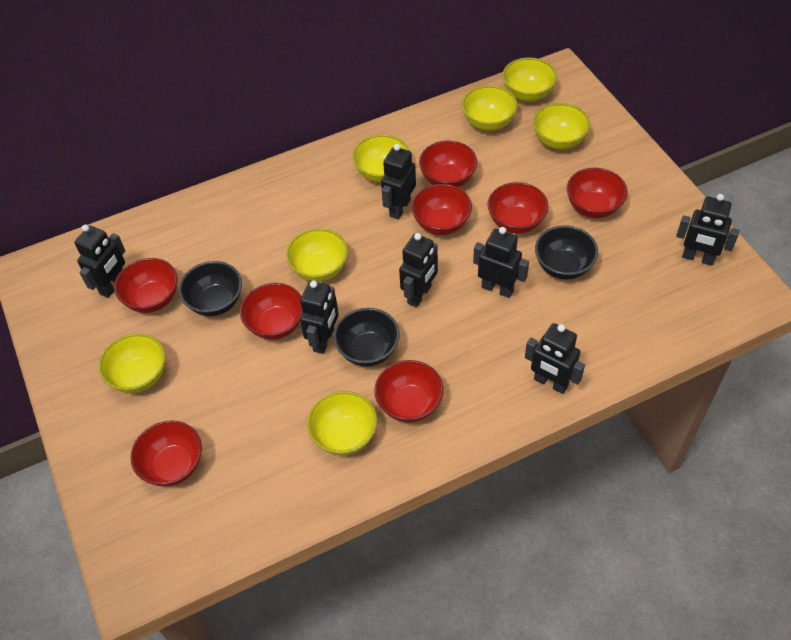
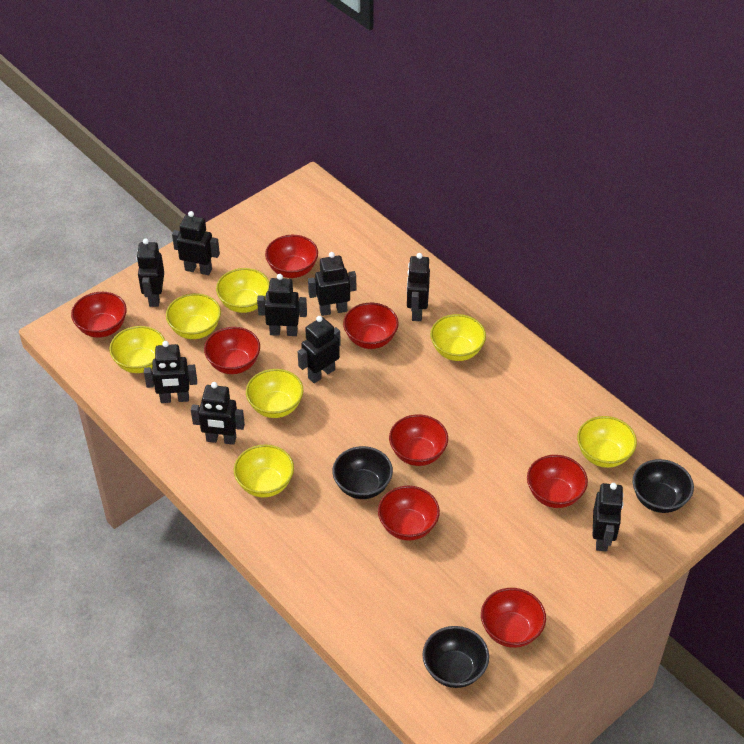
black robot: 7 -> 9

